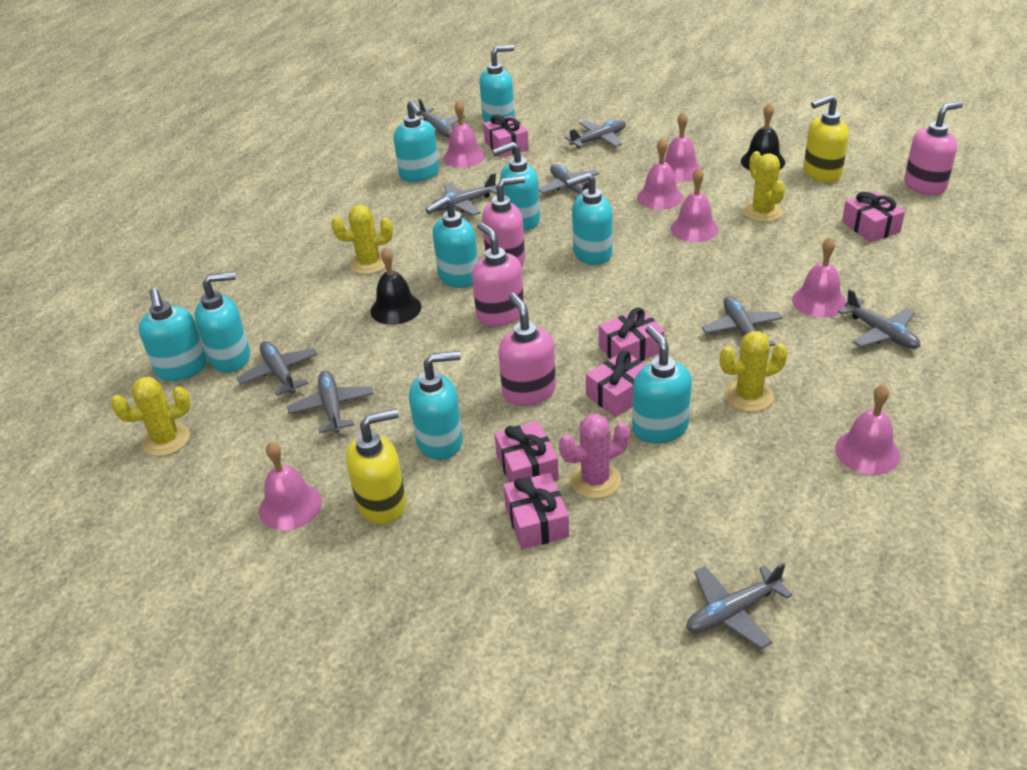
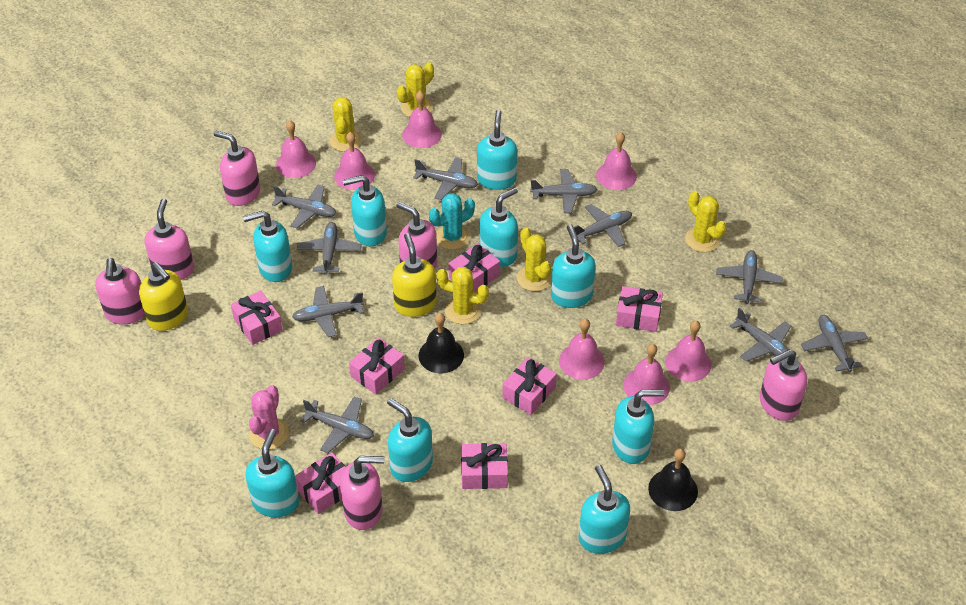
grey plane: 9 -> 10
pink gift: 6 -> 7
pink soap dispenser: 4 -> 6
turquoise cactus: 0 -> 1
yellow cactus: 4 -> 5

